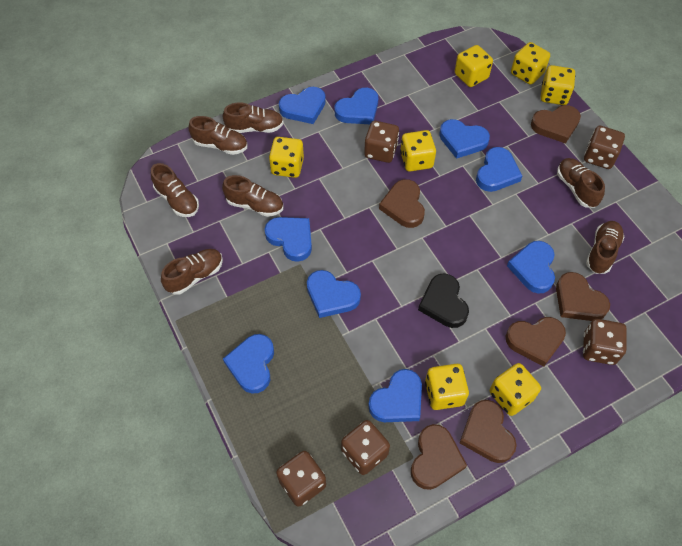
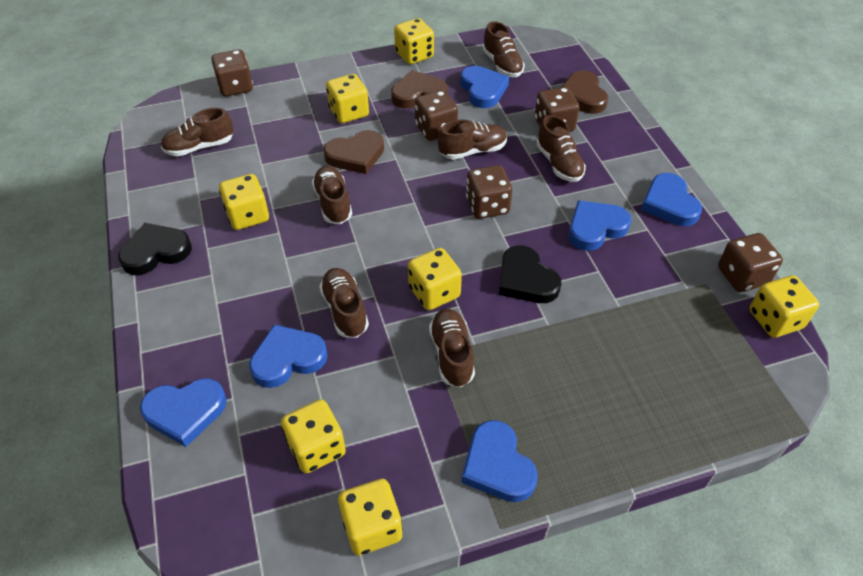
black heart: 1 -> 2
blue heart: 9 -> 6
brown heart: 6 -> 3

